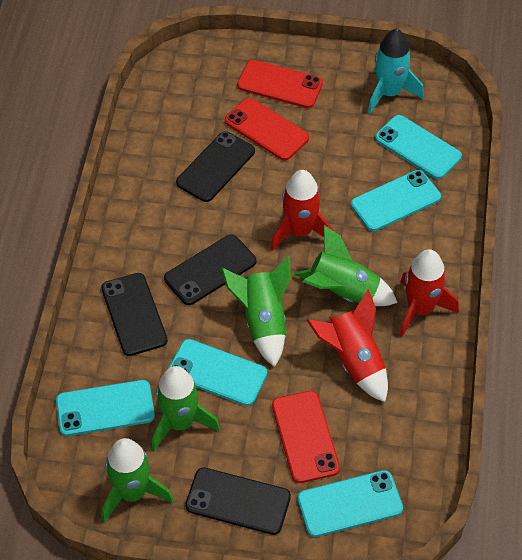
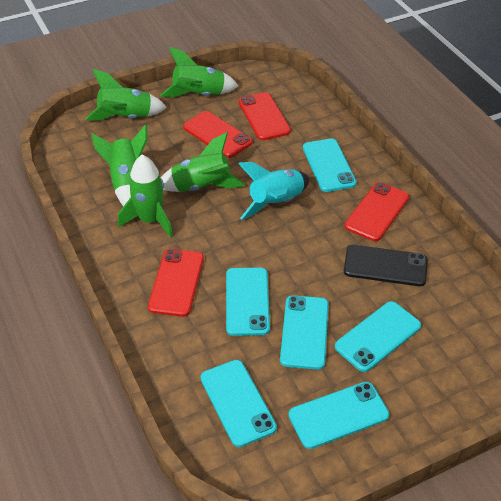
black phone: 4 -> 1
green rocket: 4 -> 5
red phone: 3 -> 4
red rocket: 3 -> 0
turquoise phone: 5 -> 6

